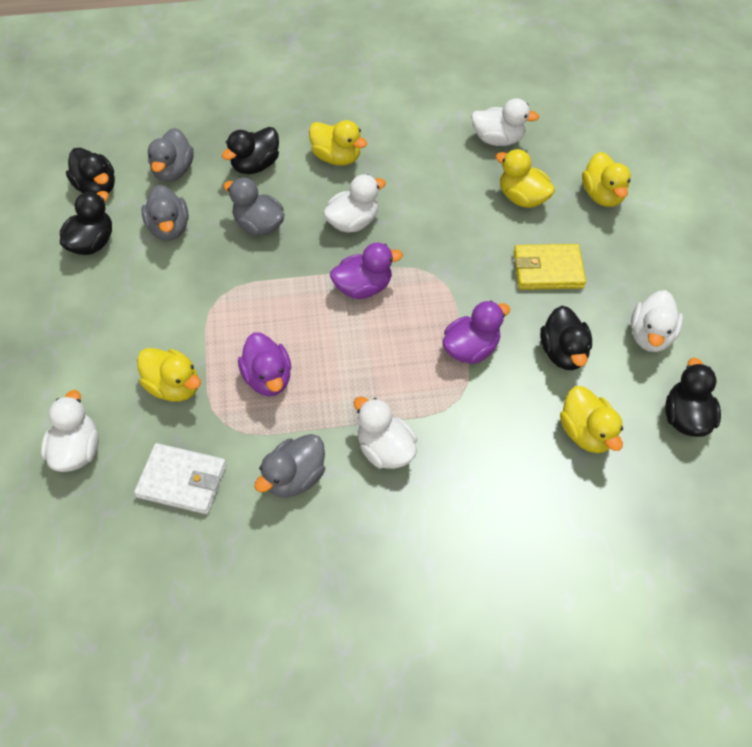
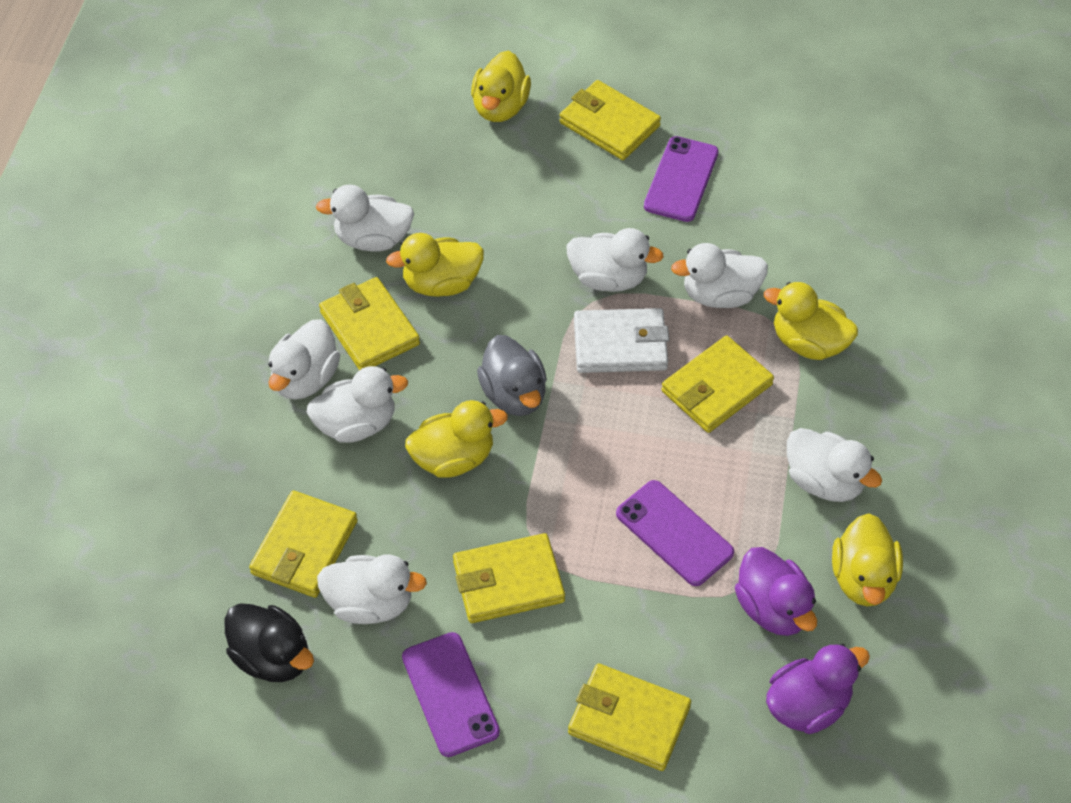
black duck: 5 -> 1
grey duck: 4 -> 1
purple duck: 3 -> 2
purple phone: 0 -> 3
white duck: 5 -> 7
yellow wallet: 1 -> 6

